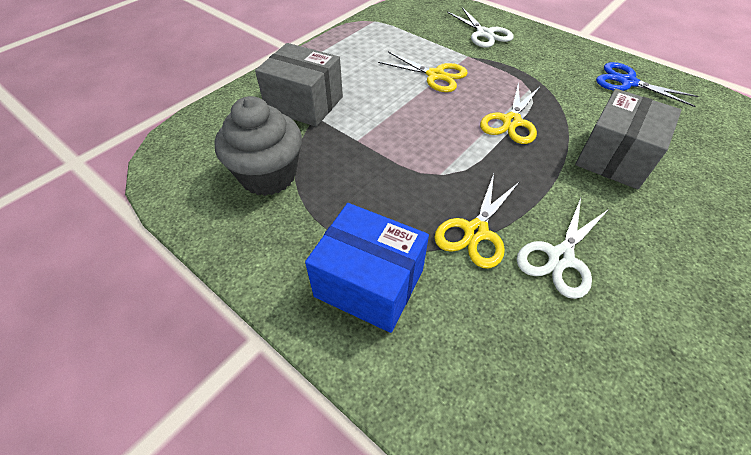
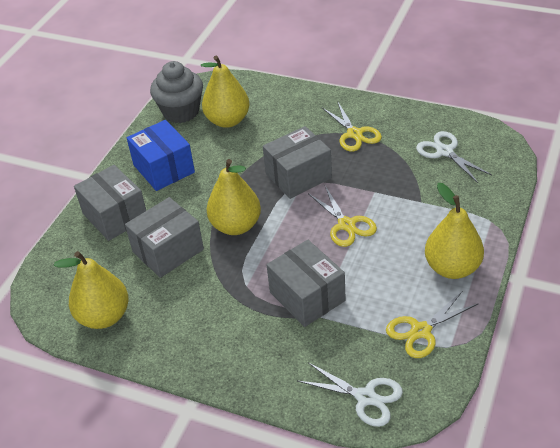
blue scissors: 1 -> 0
grey box: 2 -> 4
yellow pear: 0 -> 4

